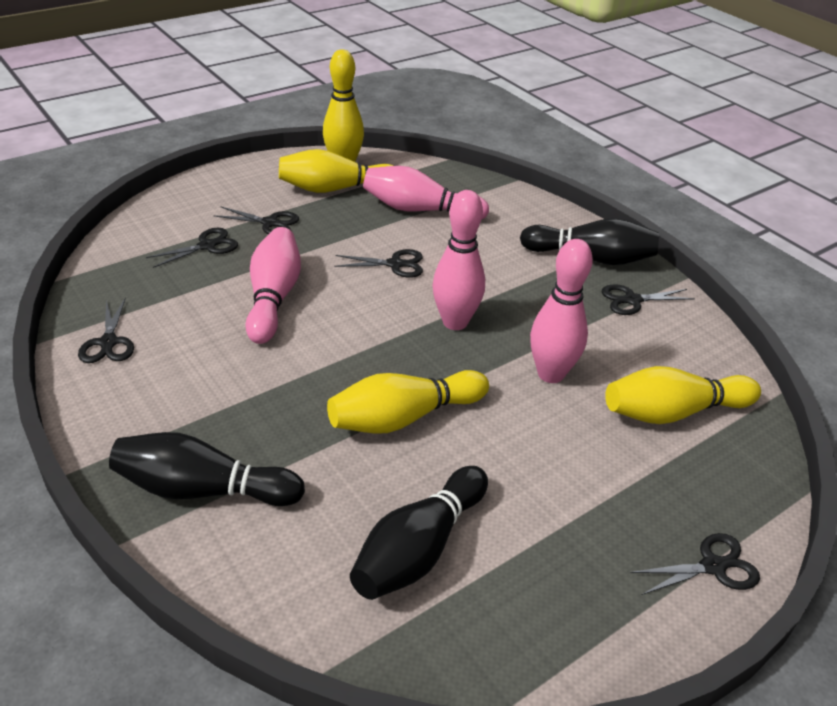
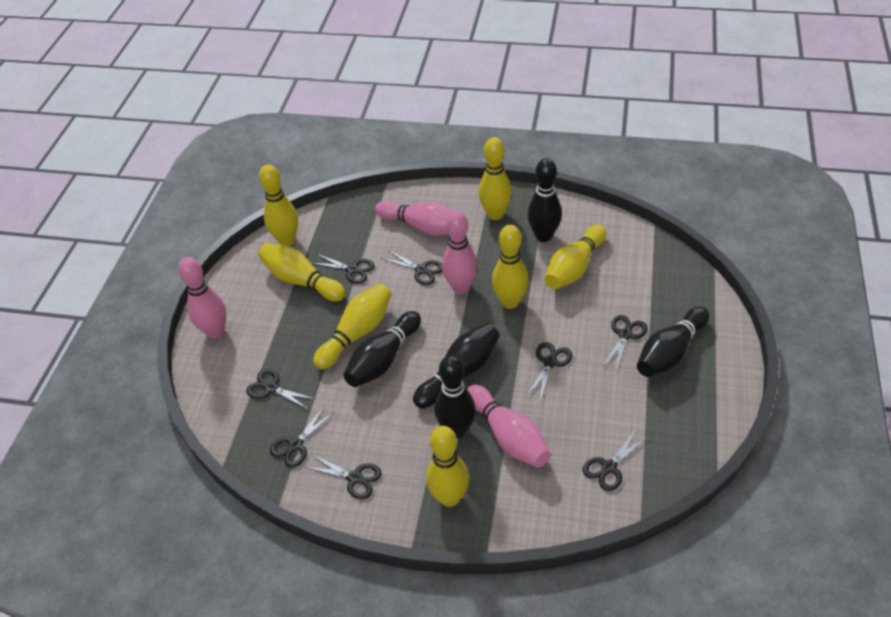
black bowling pin: 3 -> 5
black scissors: 6 -> 8
yellow bowling pin: 4 -> 7

